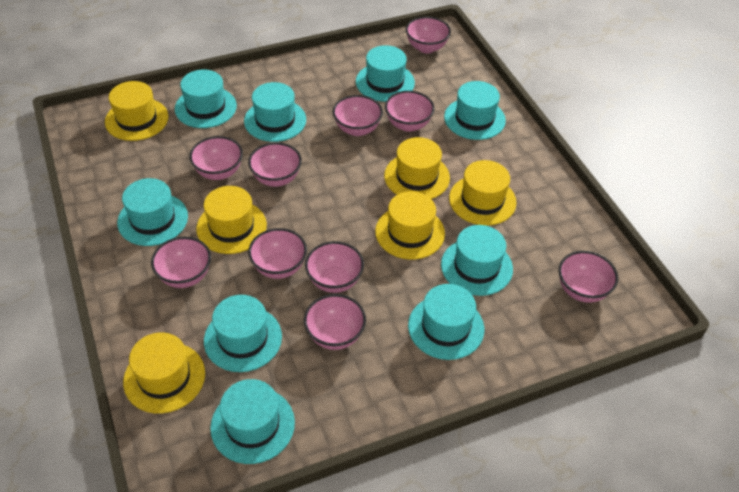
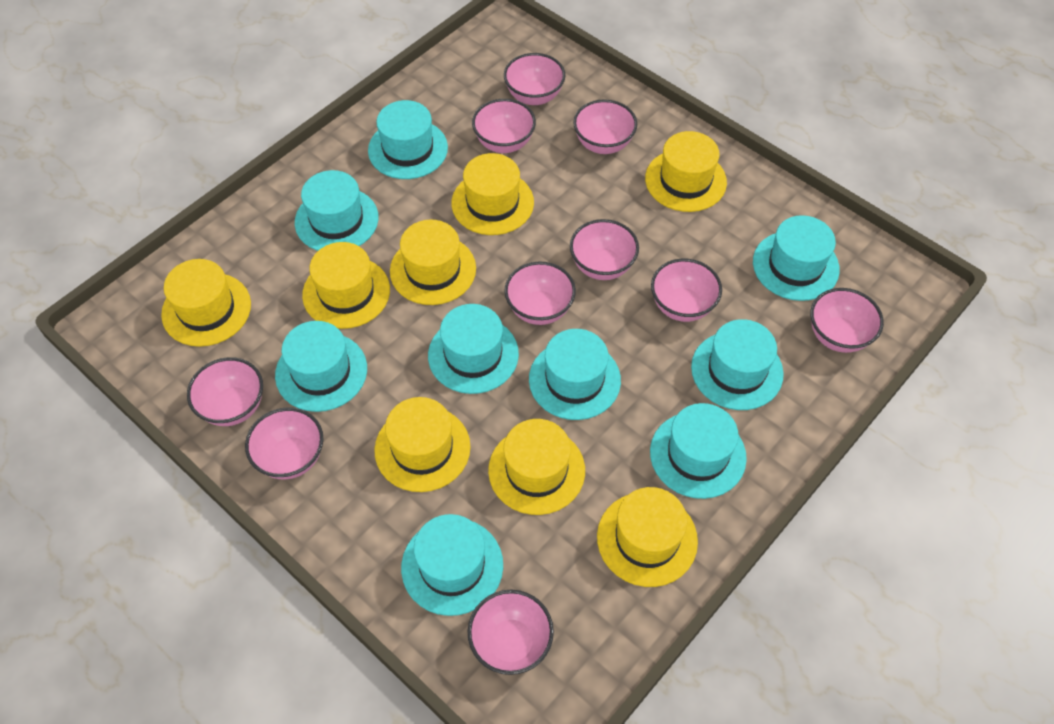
yellow hat: 6 -> 8

